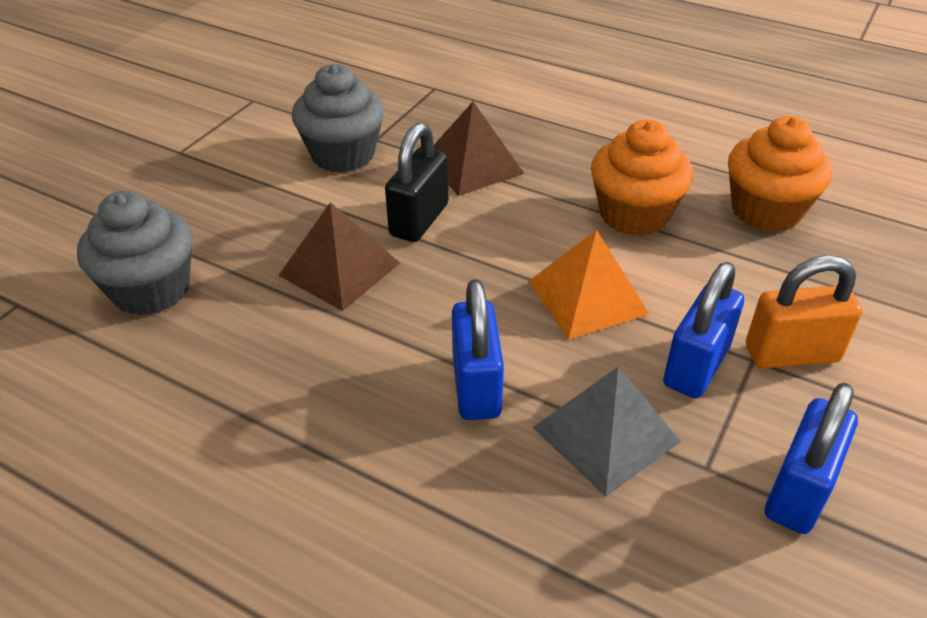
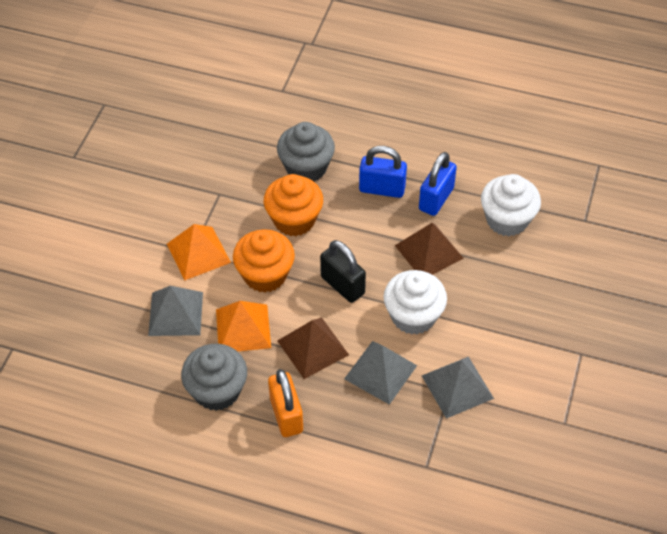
blue padlock: 3 -> 2
grey pyramid: 1 -> 3
orange pyramid: 1 -> 2
white cupcake: 0 -> 2

